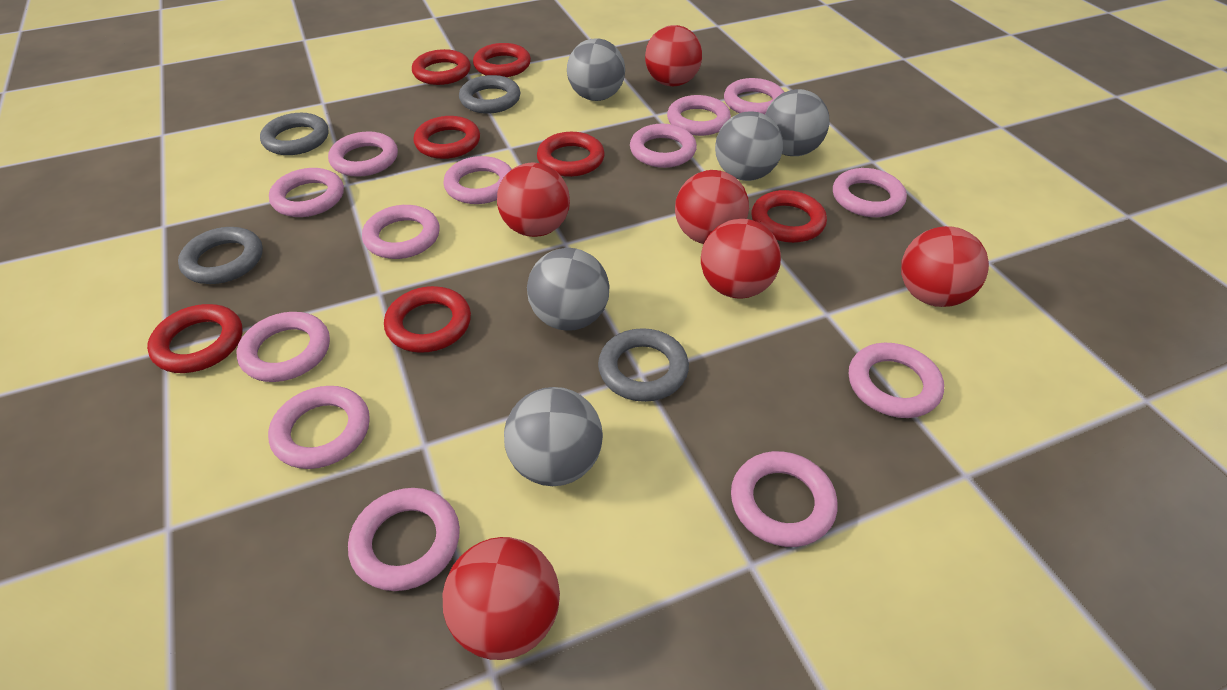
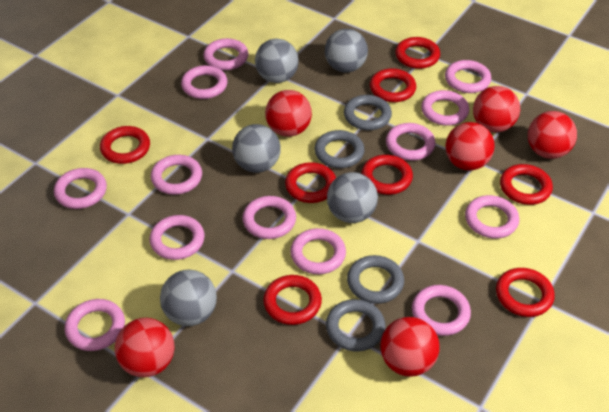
red ring: 7 -> 8

